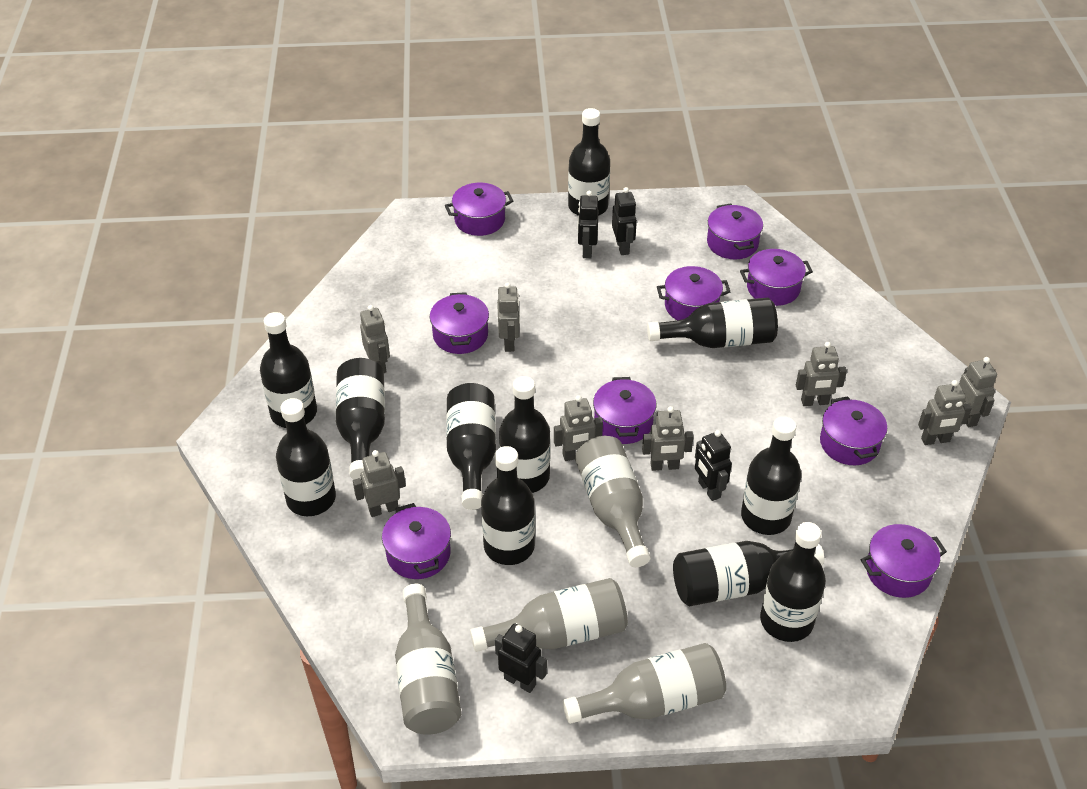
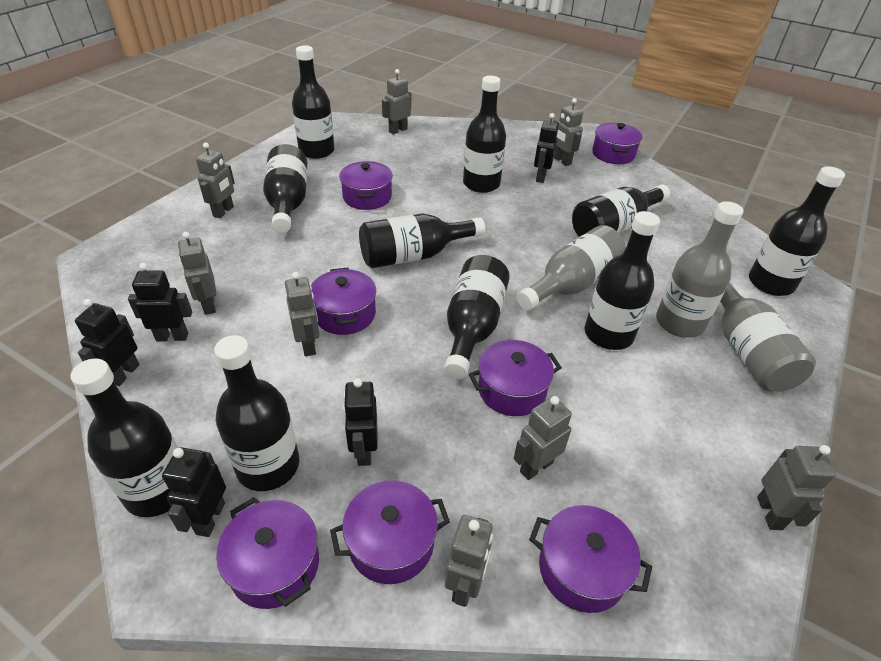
black bottle: 11 -> 10
black robot: 4 -> 5
grey bottle: 4 -> 3
purple pot: 9 -> 7

